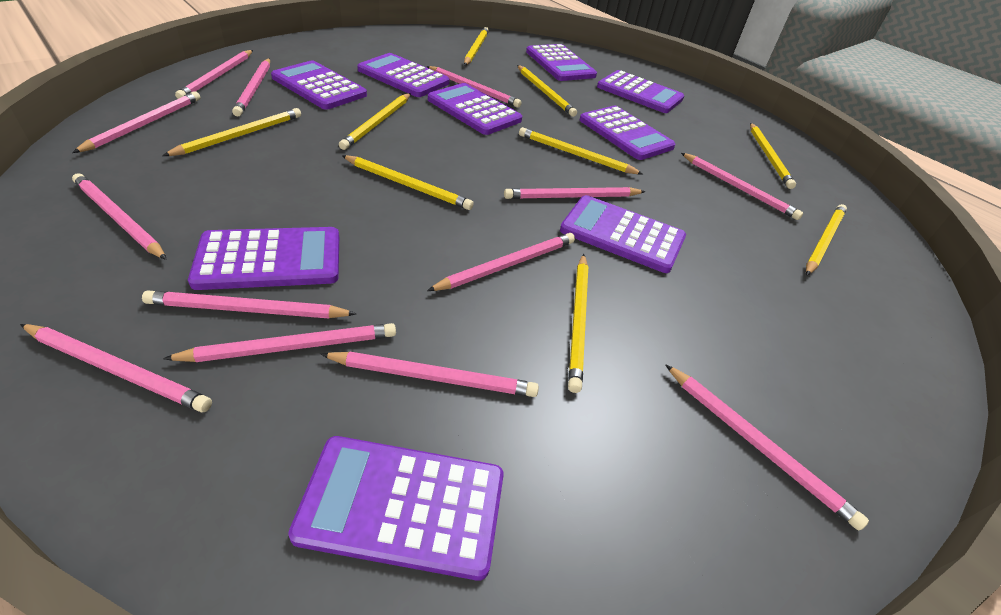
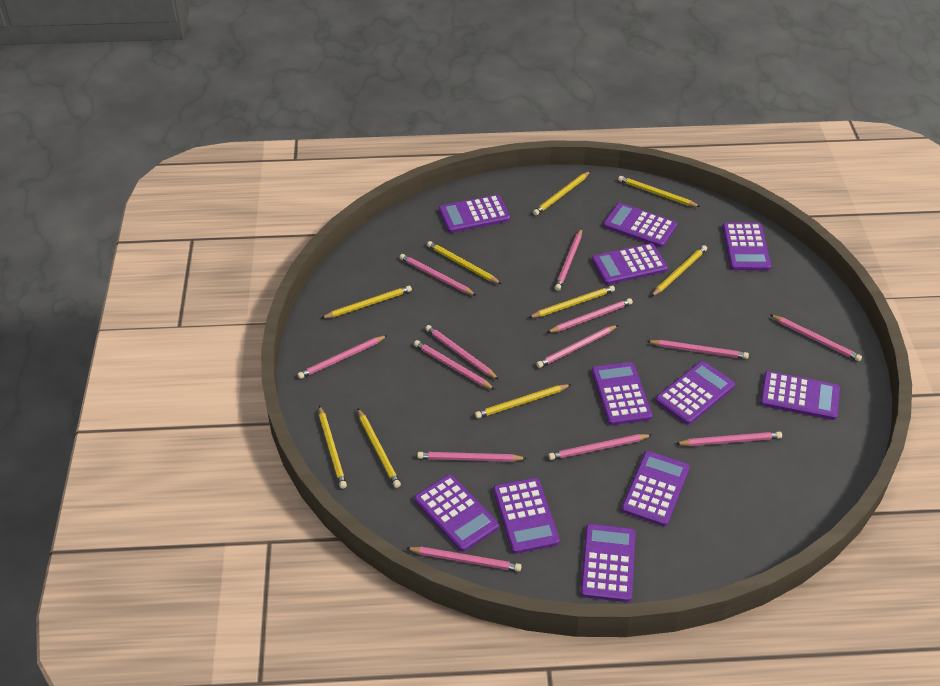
purple calculator: 9 -> 11

